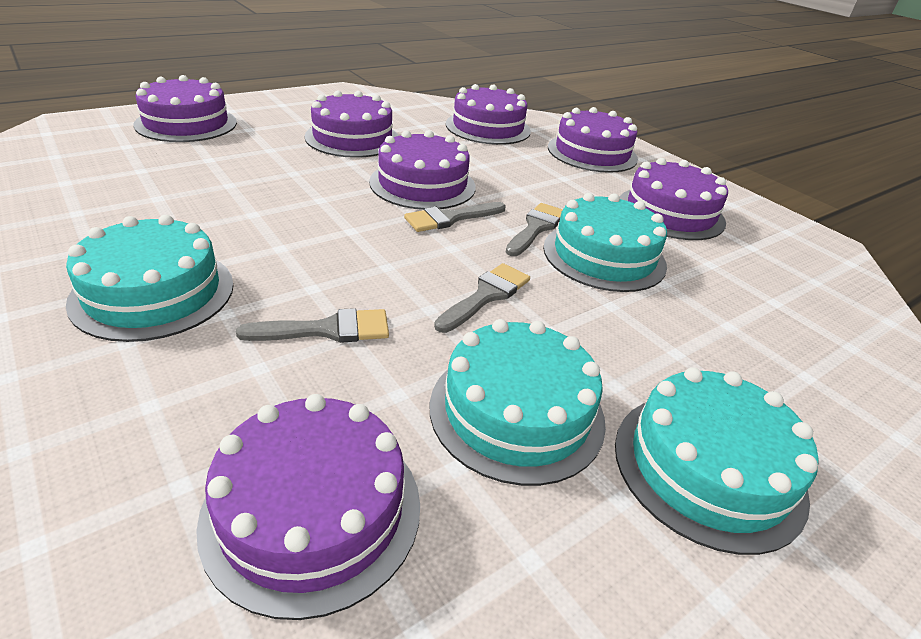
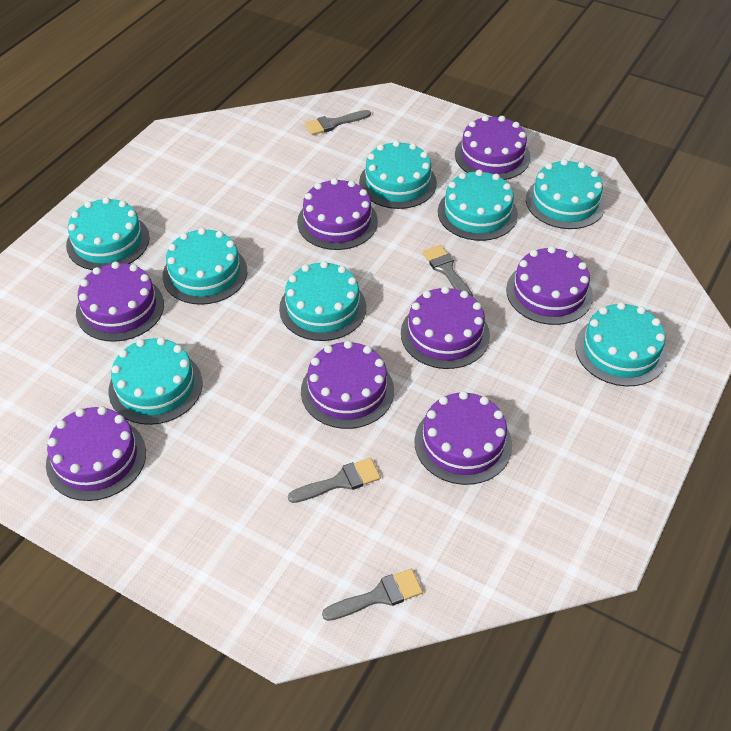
purple cake: 7 -> 8
turquoise cake: 4 -> 8

